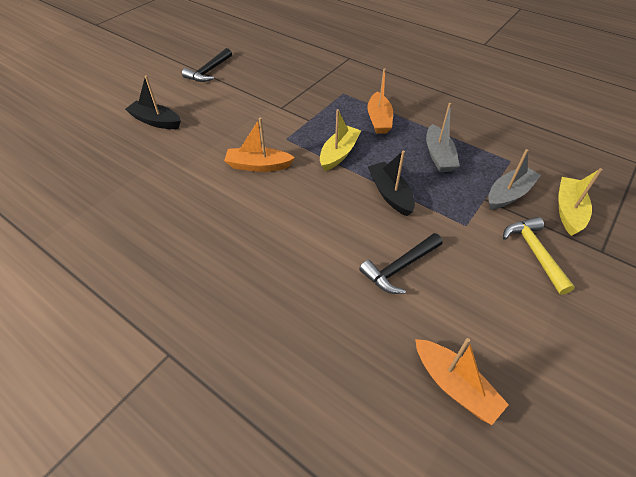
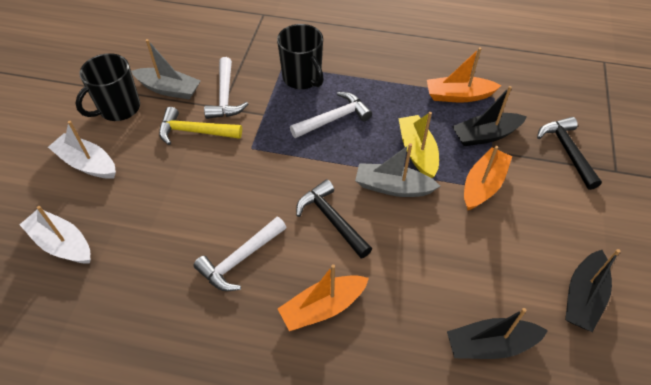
black boat: 2 -> 3
black mug: 0 -> 2
white boat: 0 -> 2
white hammer: 0 -> 3
yellow boat: 2 -> 1

